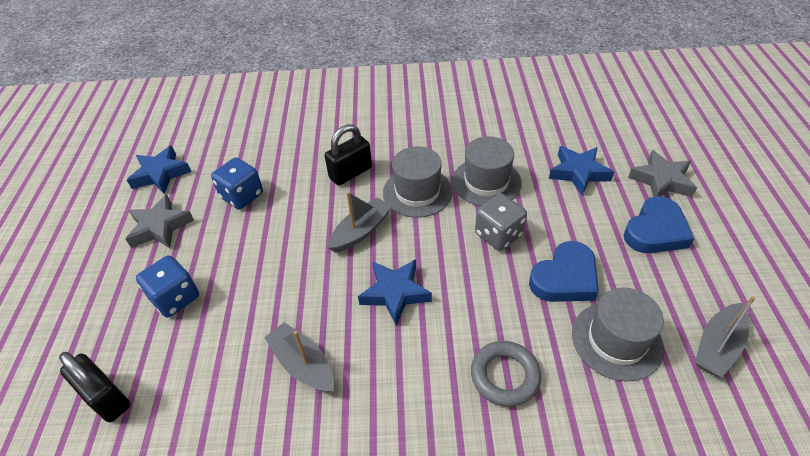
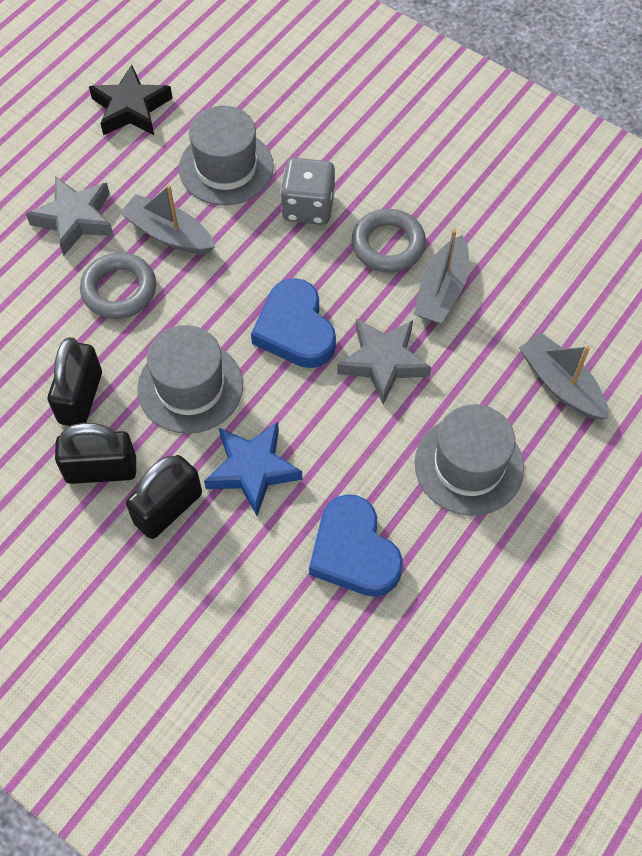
black padlock: 2 -> 3
black star: 0 -> 1
blue dice: 2 -> 0
blue star: 3 -> 1
grey ring: 1 -> 2

